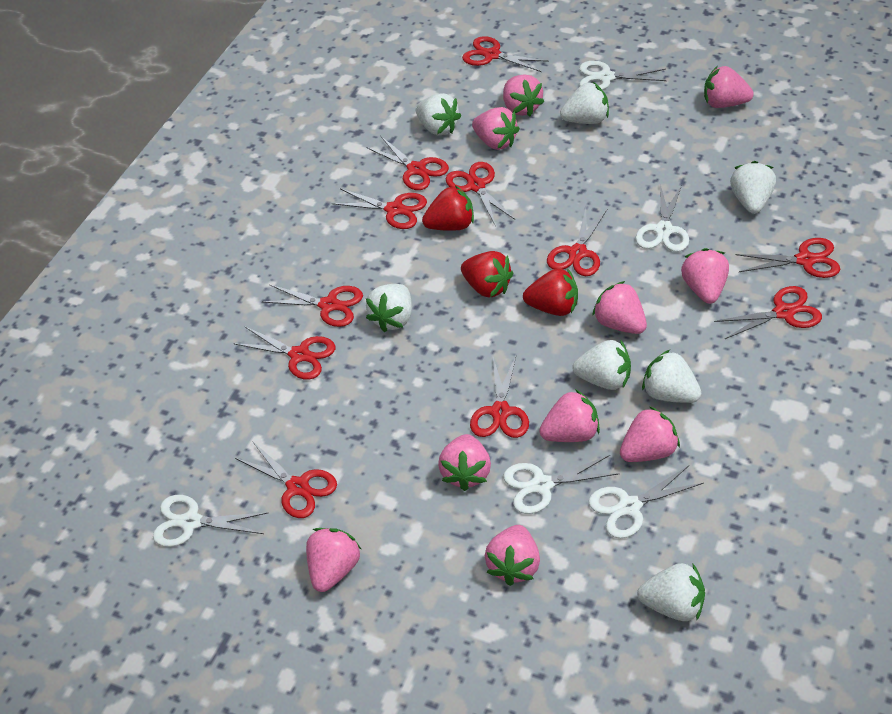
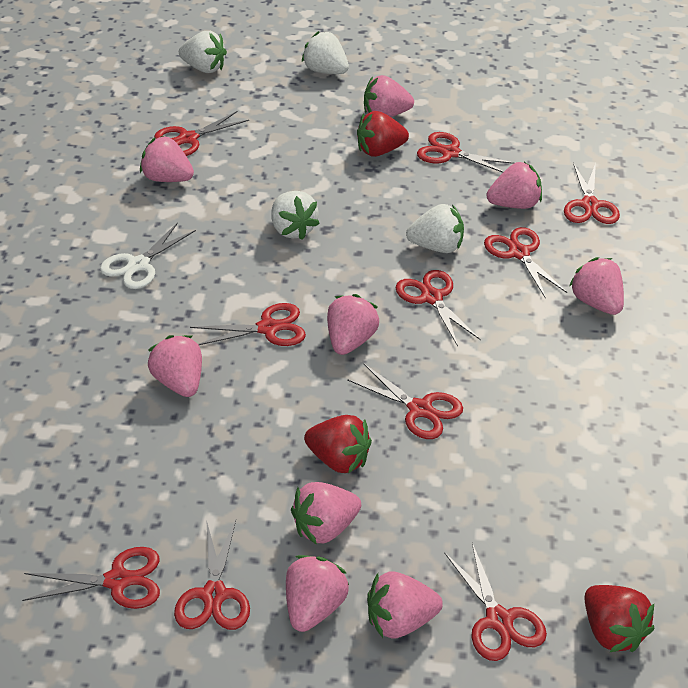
pink strawberry: 10 -> 9
red scissors: 11 -> 10
white scissors: 5 -> 1
white strawberry: 7 -> 4

